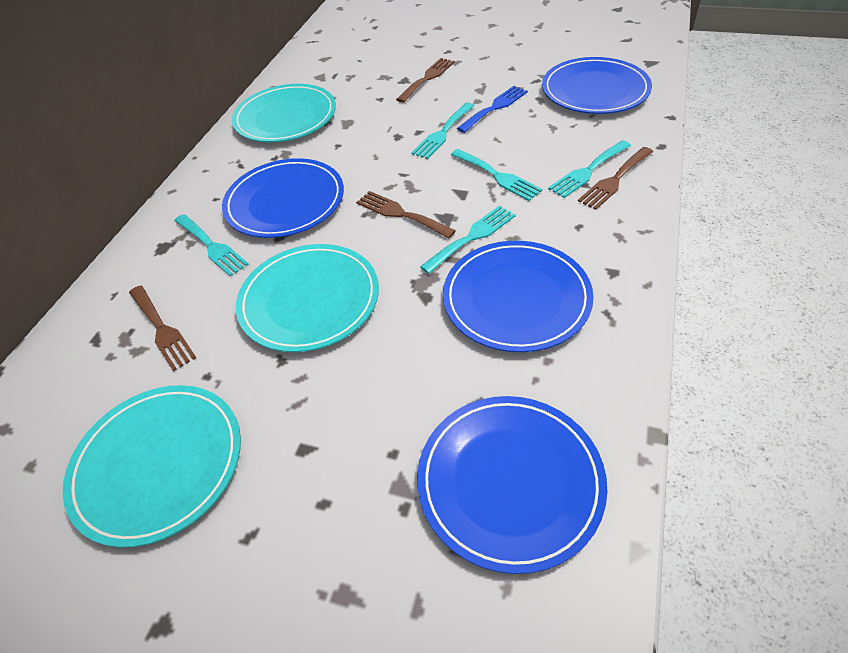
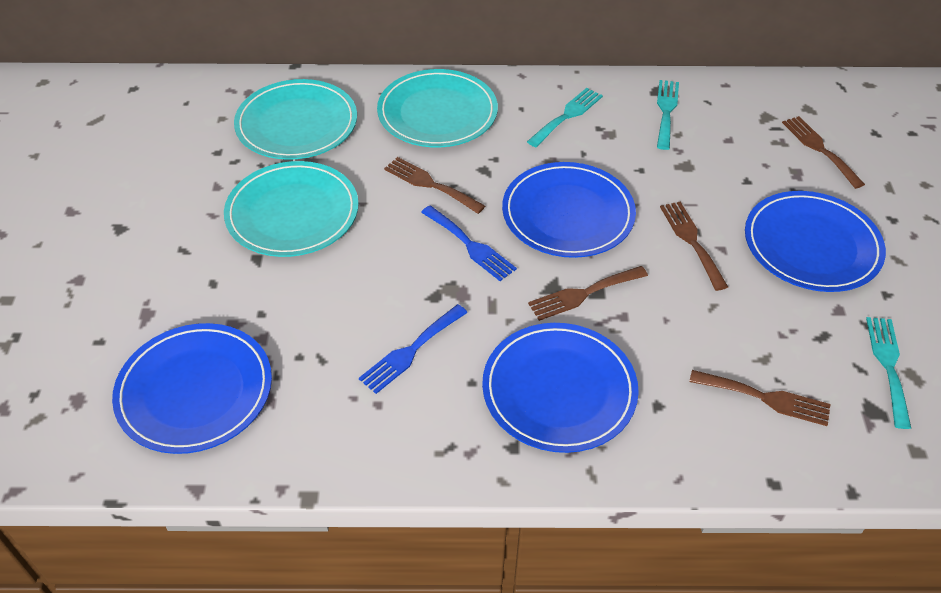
blue fork: 1 -> 2
brown fork: 4 -> 5
turquoise fork: 5 -> 3

